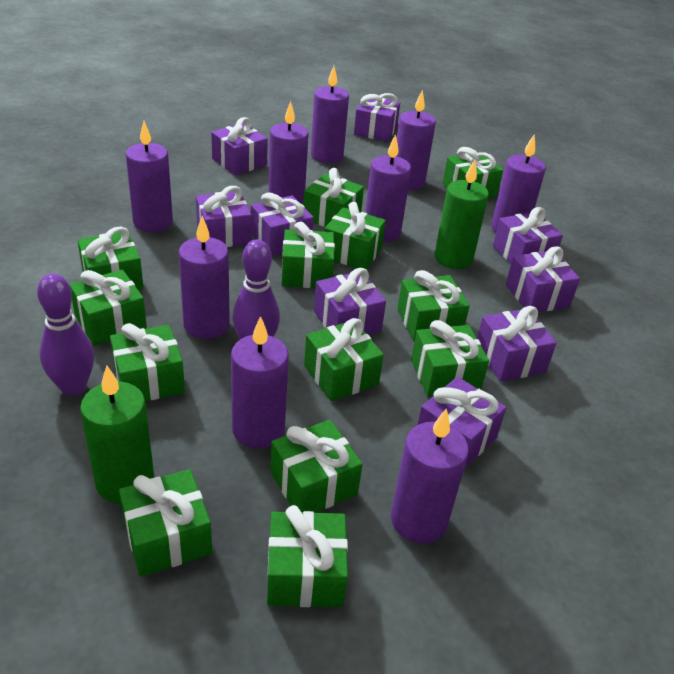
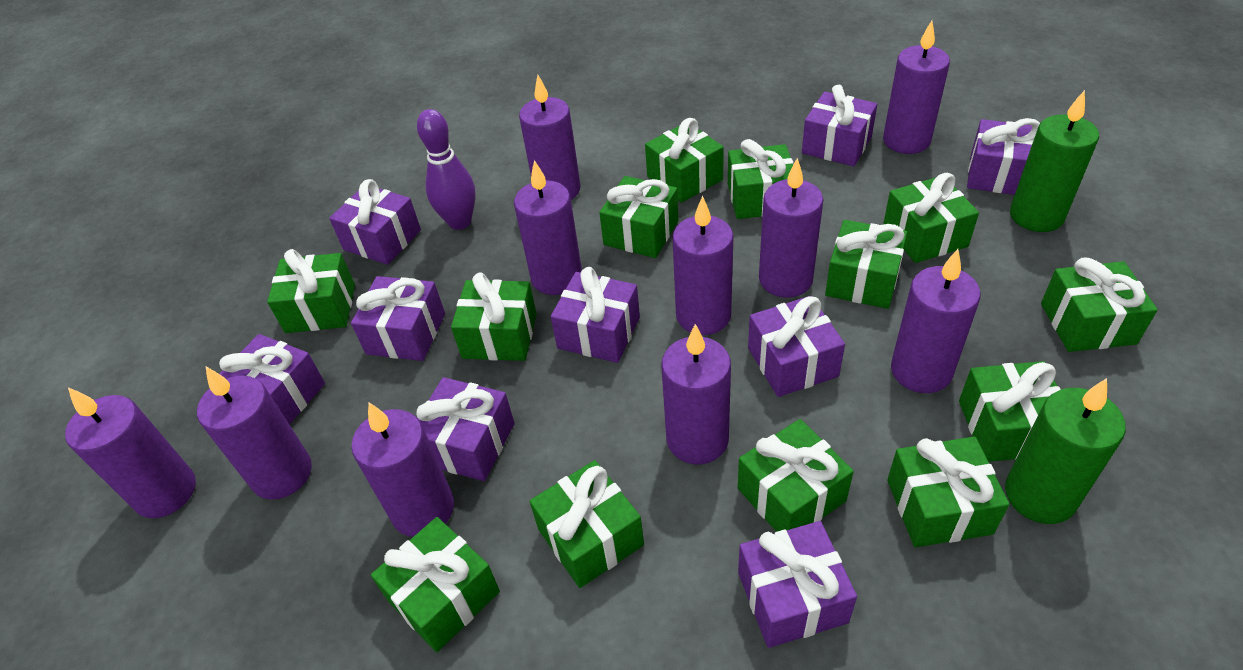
purple bowling pin: 2 -> 1
purple candle: 9 -> 10

